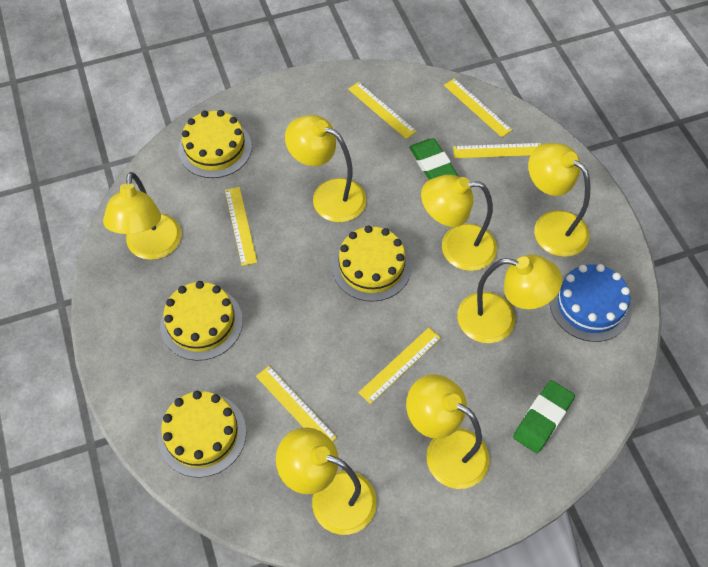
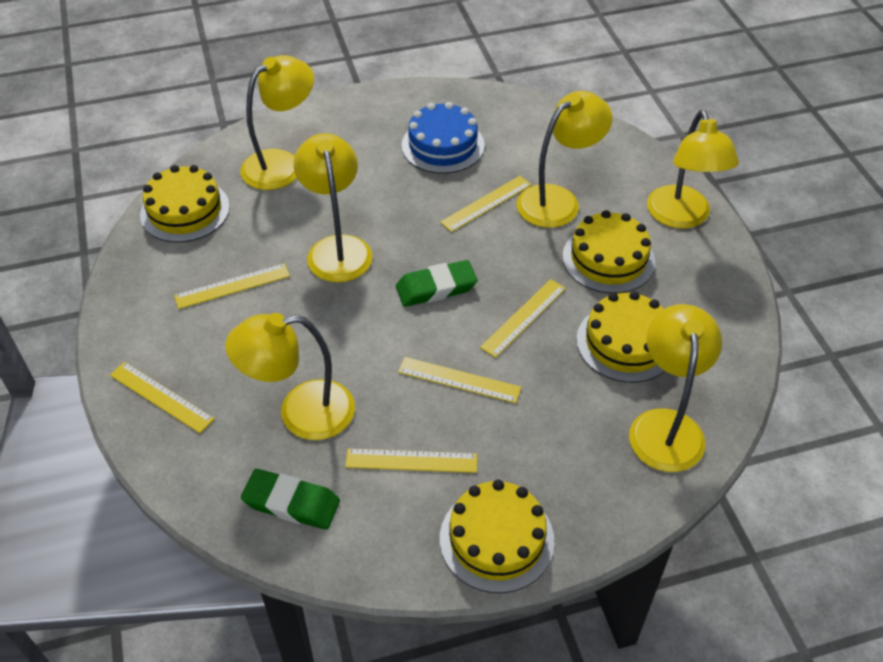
yellow lamp: 7 -> 6

